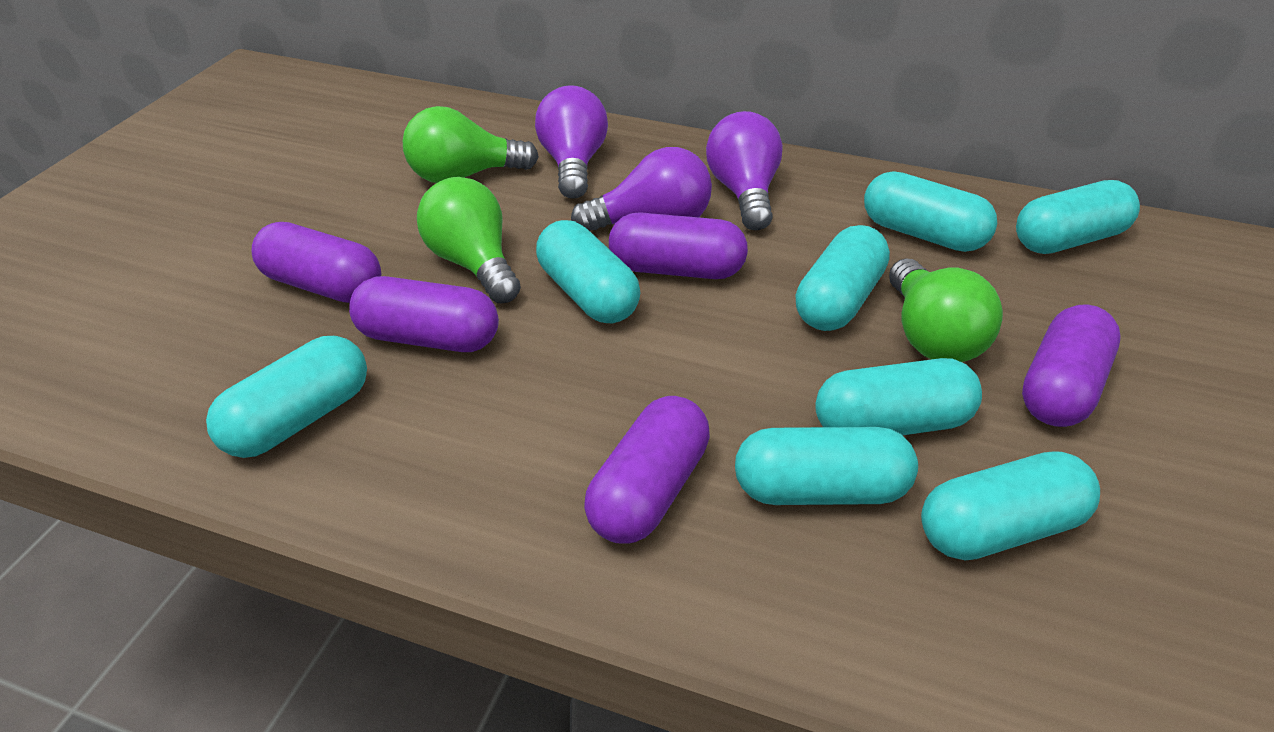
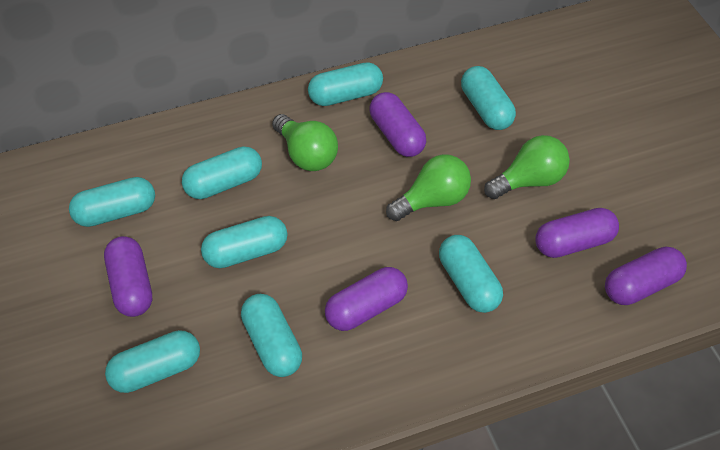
purple light bulb: 3 -> 0

